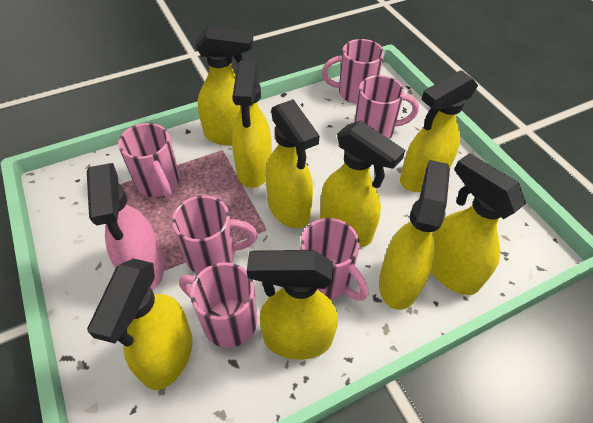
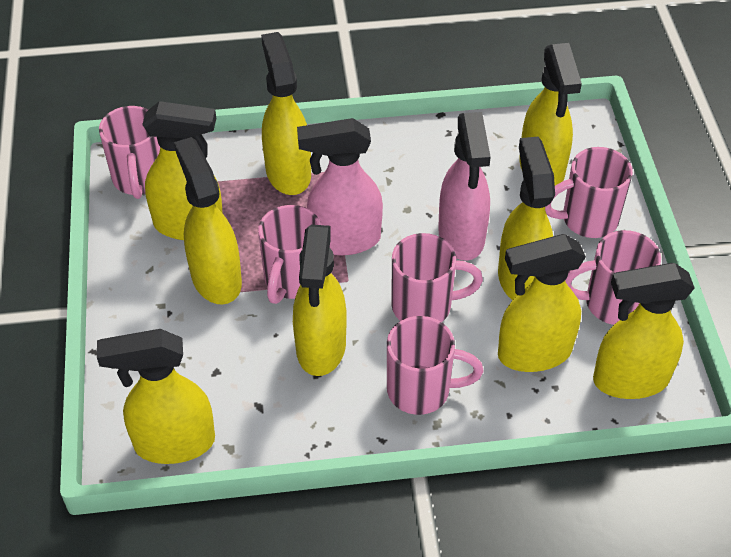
pink spray bottle: 1 -> 2

